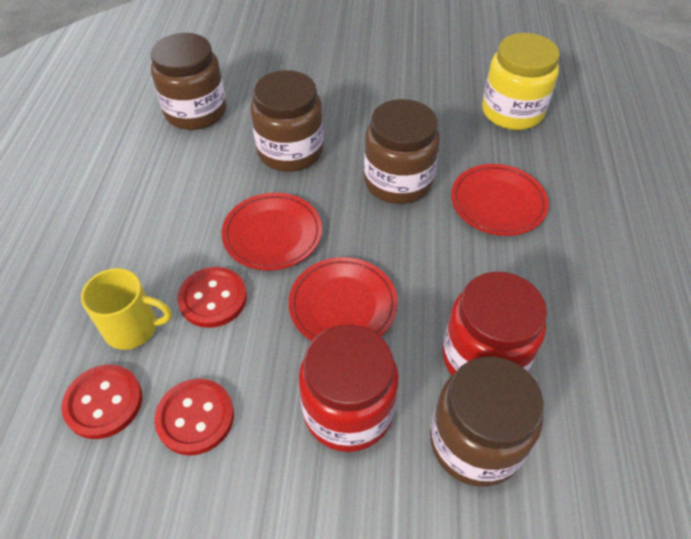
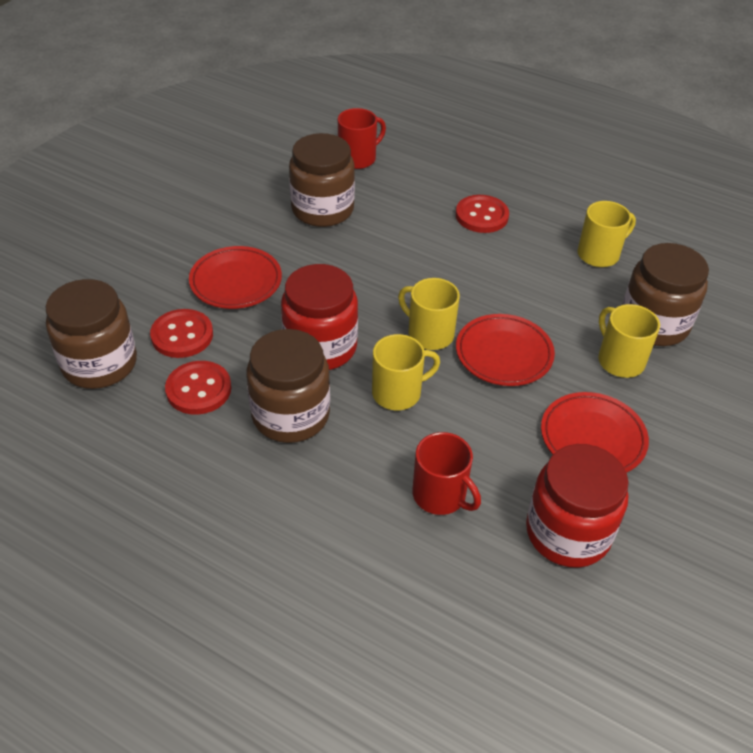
red mug: 0 -> 2
yellow jar: 1 -> 0
yellow mug: 1 -> 4

